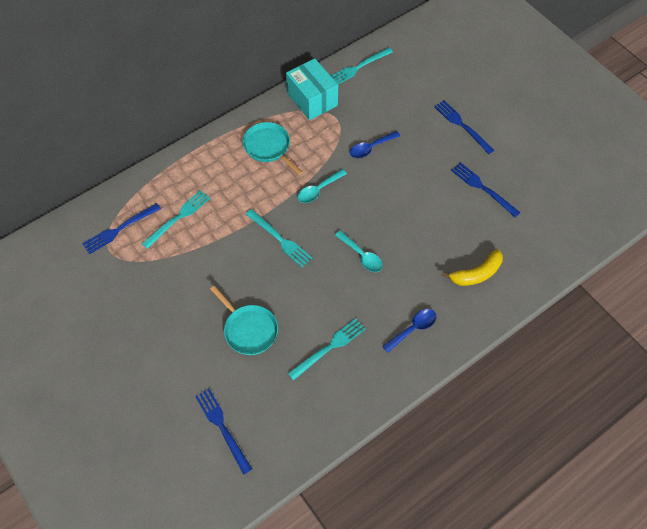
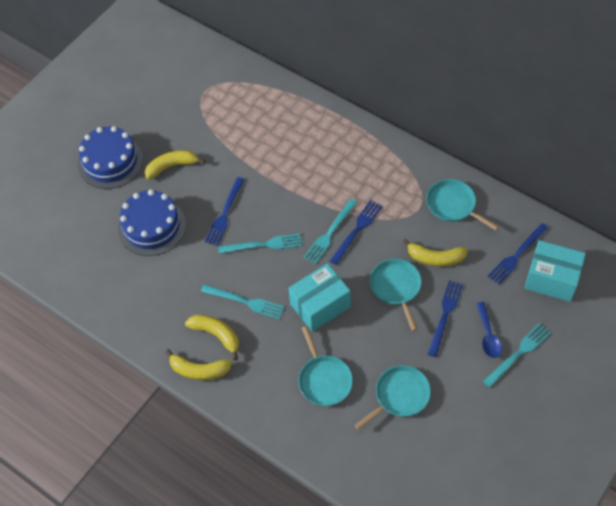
blue cake: 0 -> 2
blue spoon: 2 -> 1
turquoise box: 1 -> 2
turquoise pan: 2 -> 4
turquoise spoon: 2 -> 0
yellow banana: 1 -> 4

